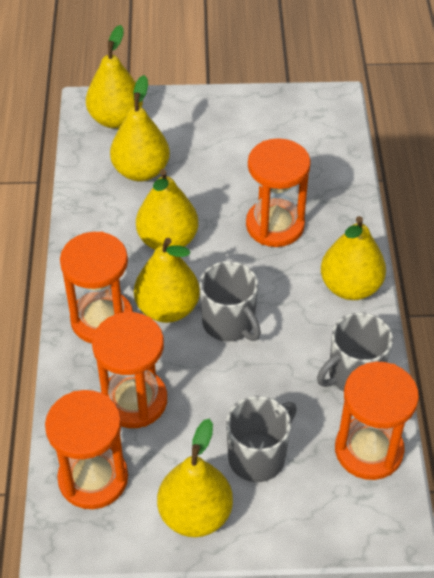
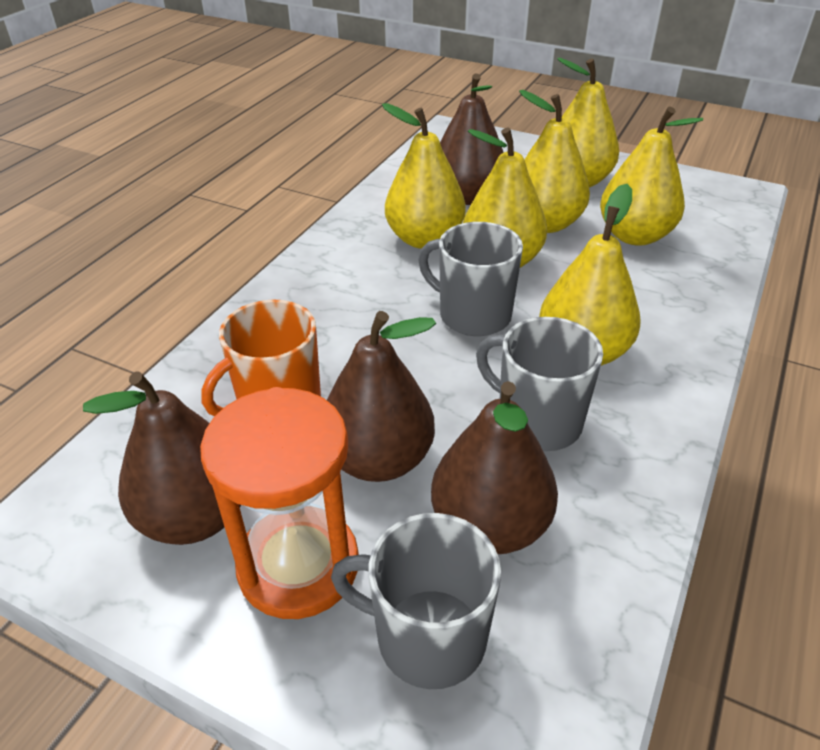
brown pear: 0 -> 4
orange hourglass: 5 -> 1
orange mug: 0 -> 1

